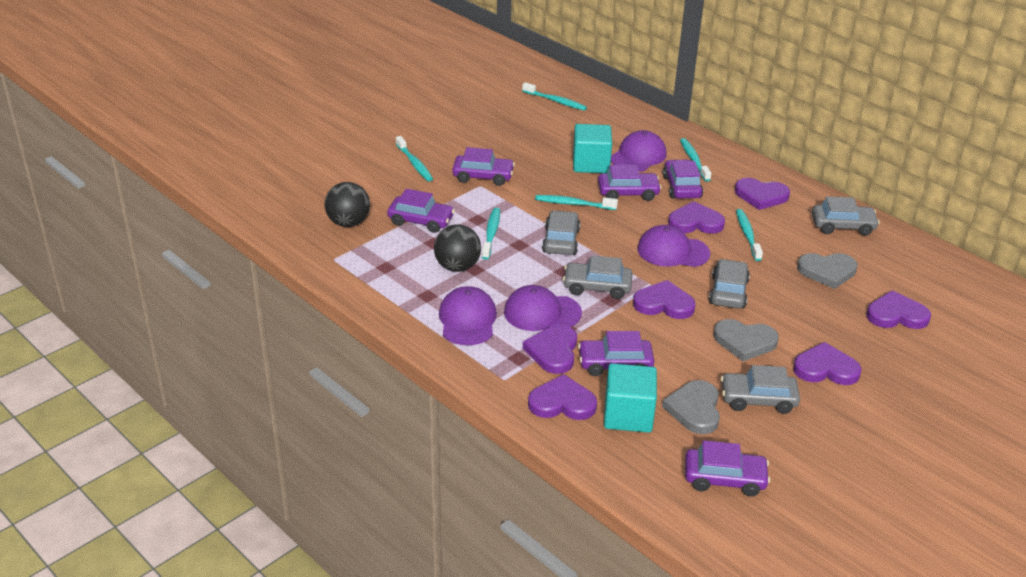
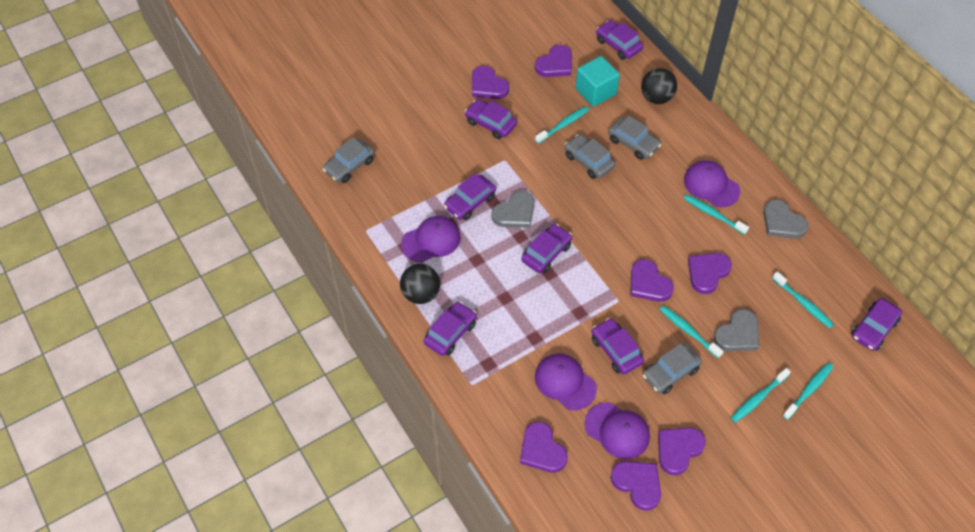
grey car: 5 -> 4
purple car: 6 -> 7
turquoise cube: 2 -> 1

